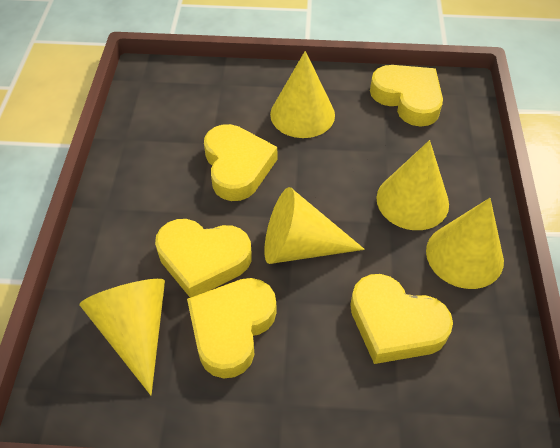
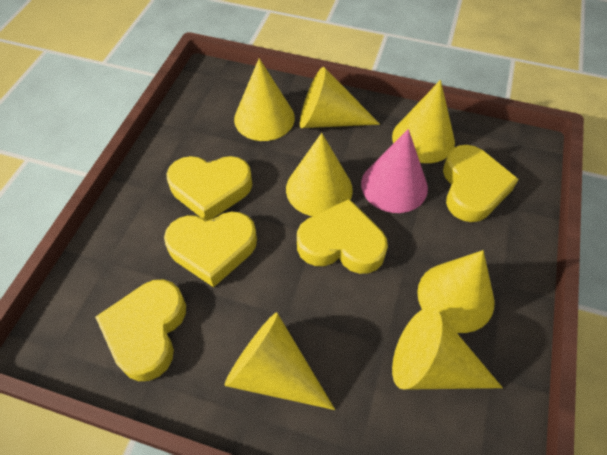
pink cone: 0 -> 1
yellow cone: 5 -> 7

